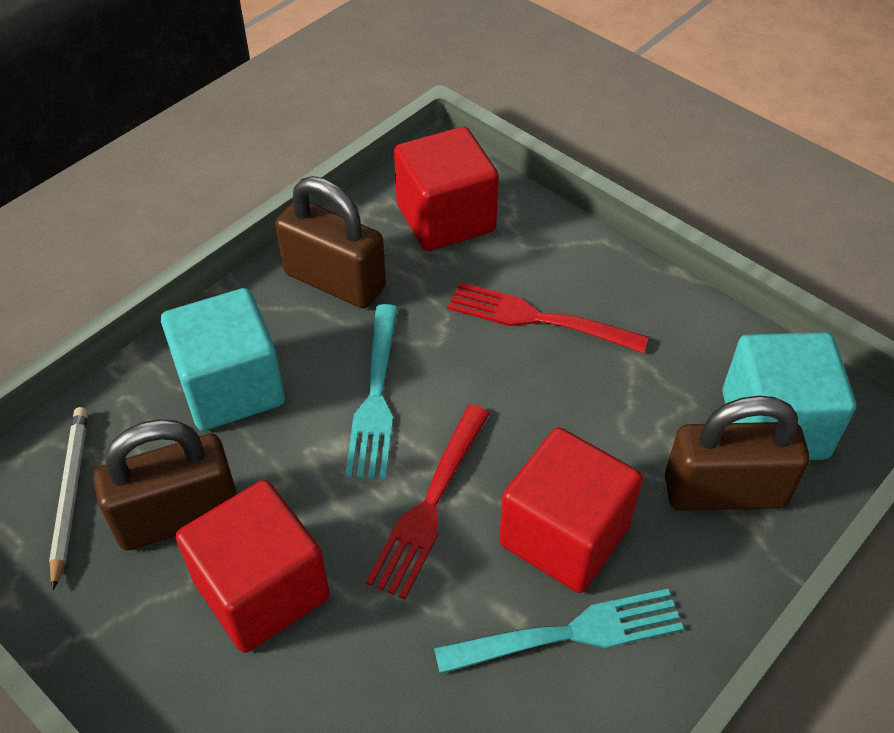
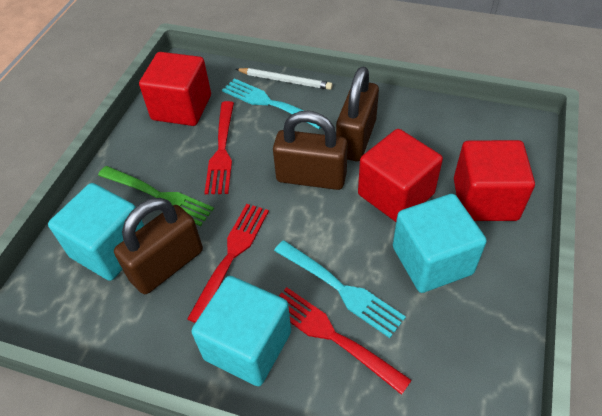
green fork: 0 -> 1
red fork: 2 -> 3
turquoise cube: 2 -> 3

